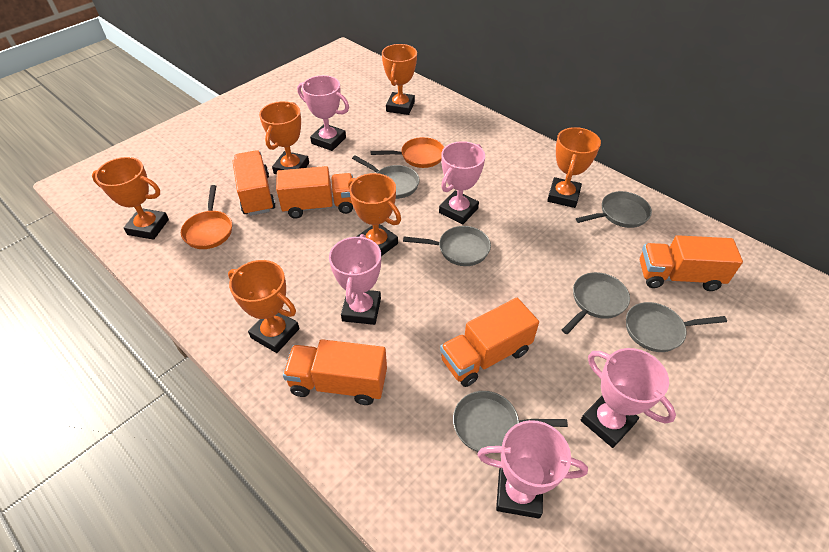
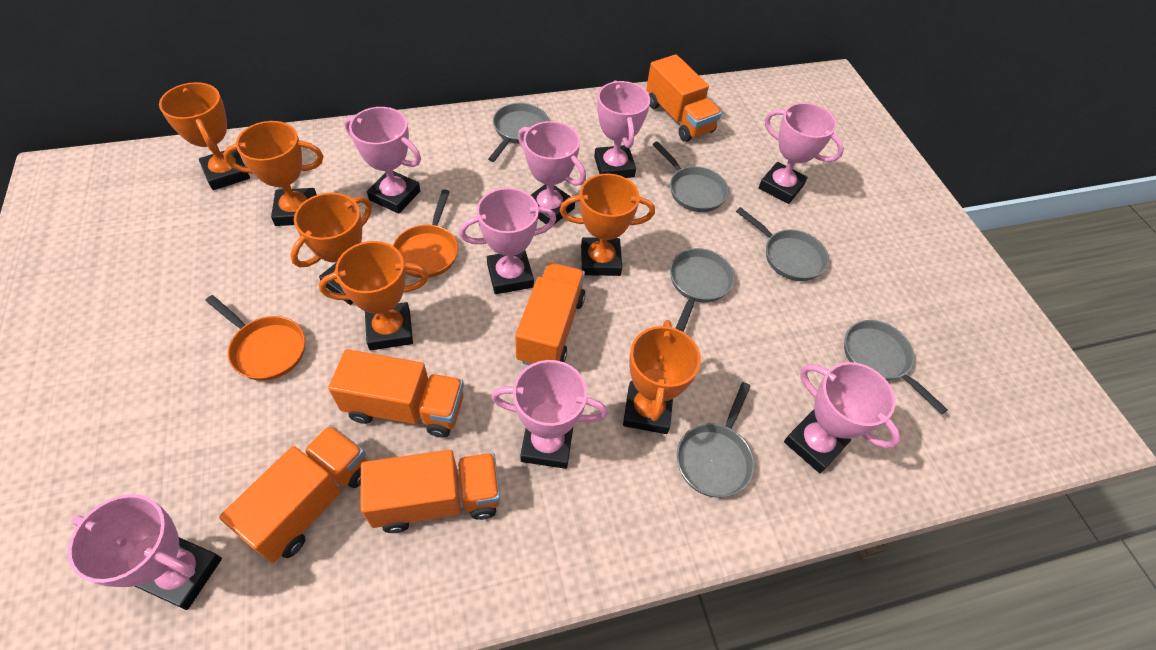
pink trophy: 5 -> 8

